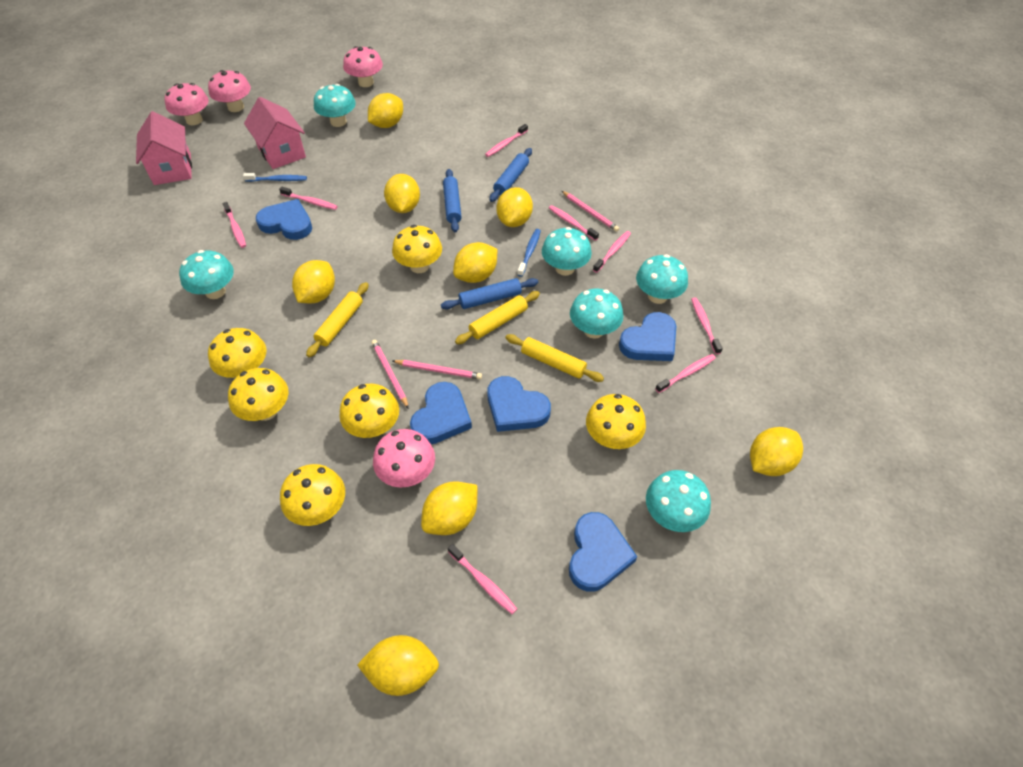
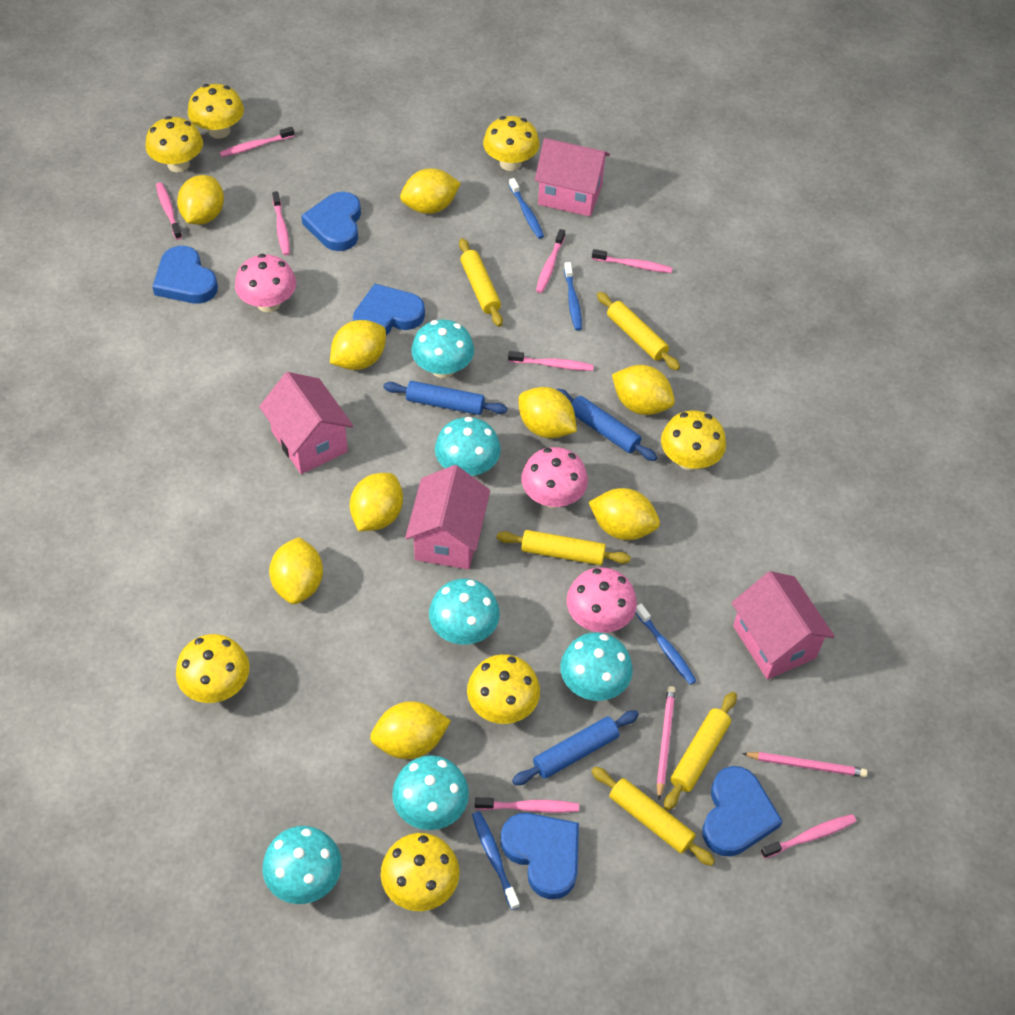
blue toothbrush: 2 -> 4
pink house: 2 -> 4
pink mushroom: 4 -> 3
pink pencil: 3 -> 2
yellow lemon: 8 -> 9
yellow mushroom: 6 -> 7
yellow rolling pin: 3 -> 5

